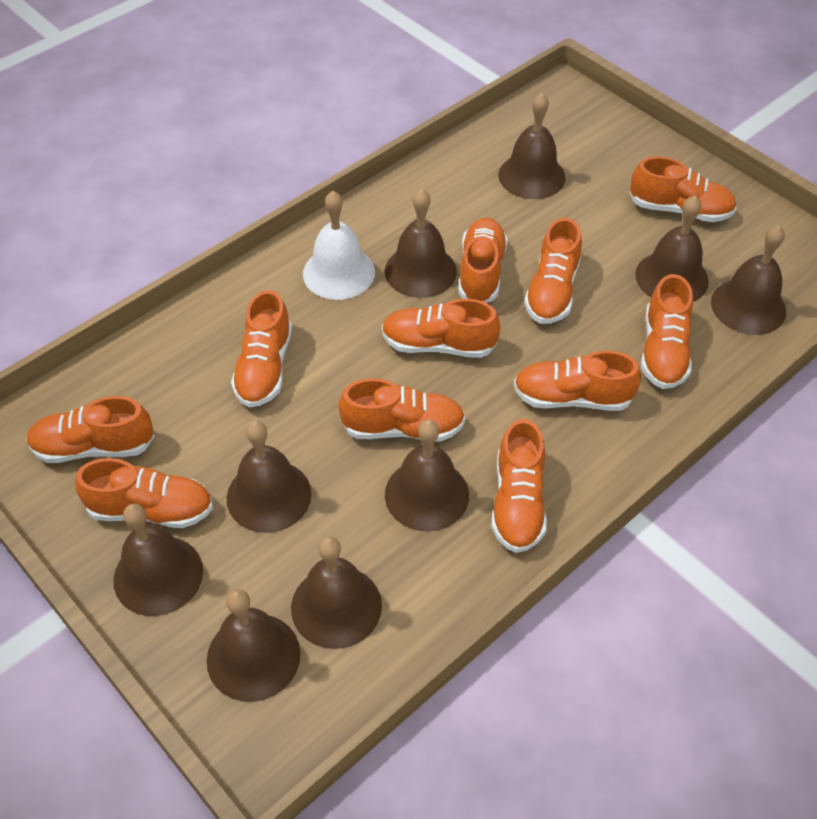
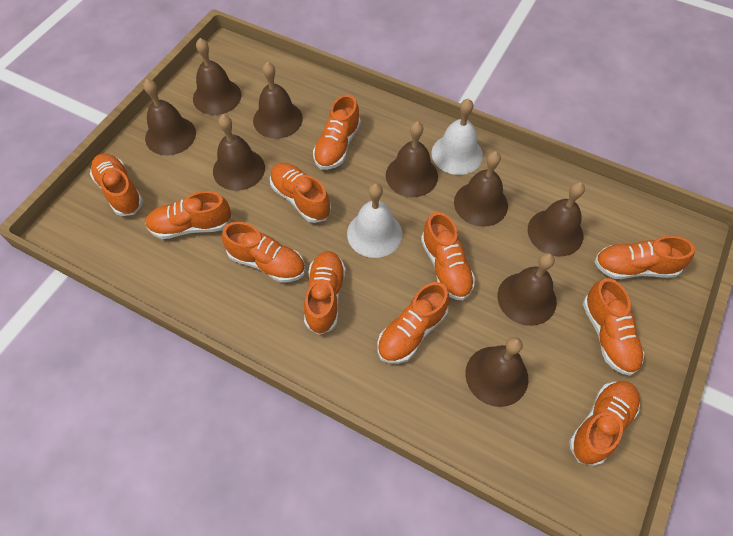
white bell: 1 -> 2

